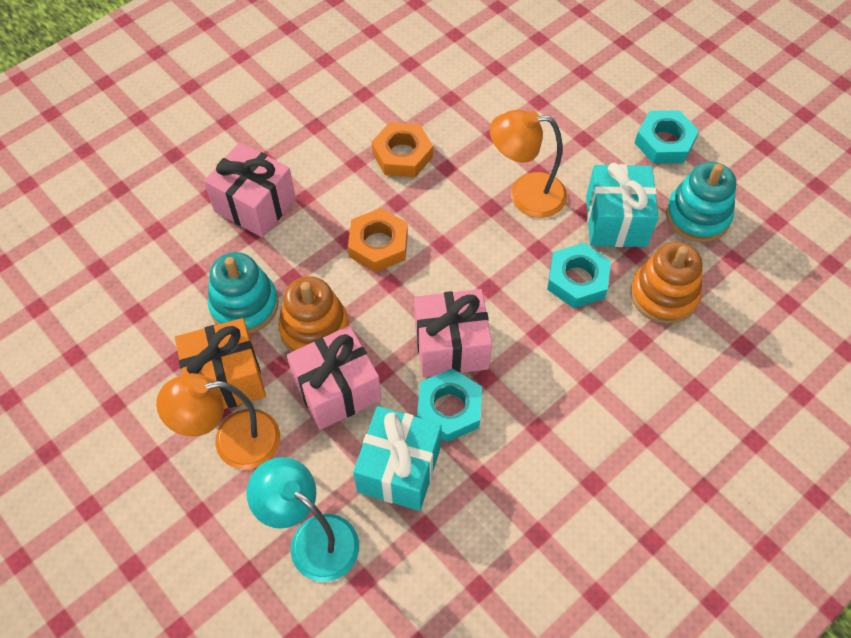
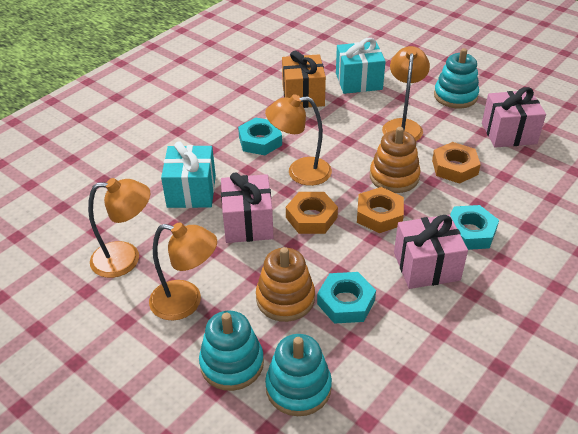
orange lamp: 2 -> 4
orange nut: 2 -> 3
turquoise lamp: 1 -> 0
turquoise stacking toy: 2 -> 3

